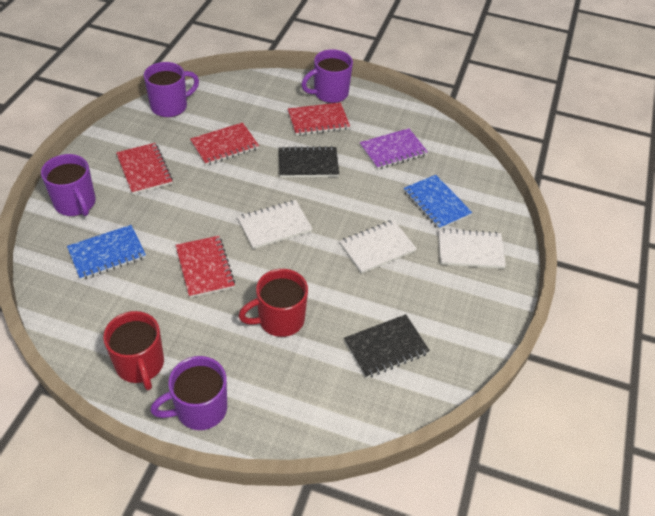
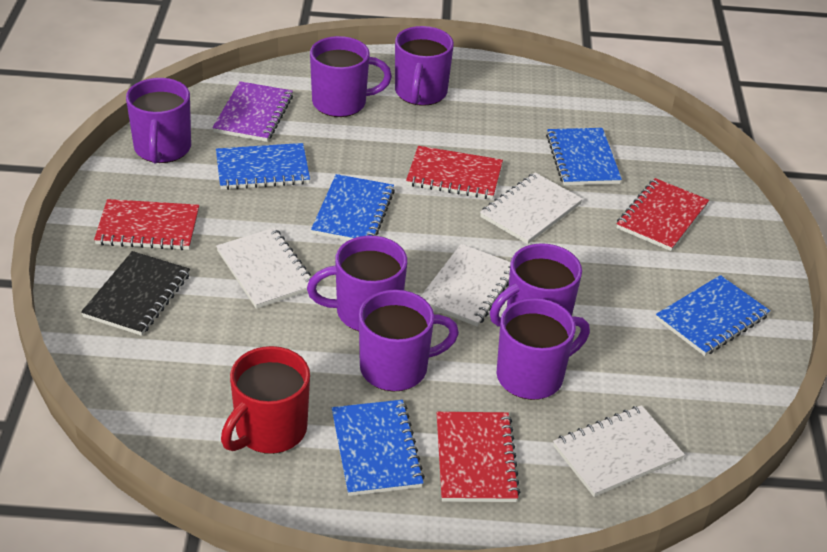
black notebook: 2 -> 1
blue notebook: 2 -> 5
purple mug: 4 -> 7
red mug: 2 -> 1
white notebook: 3 -> 4

